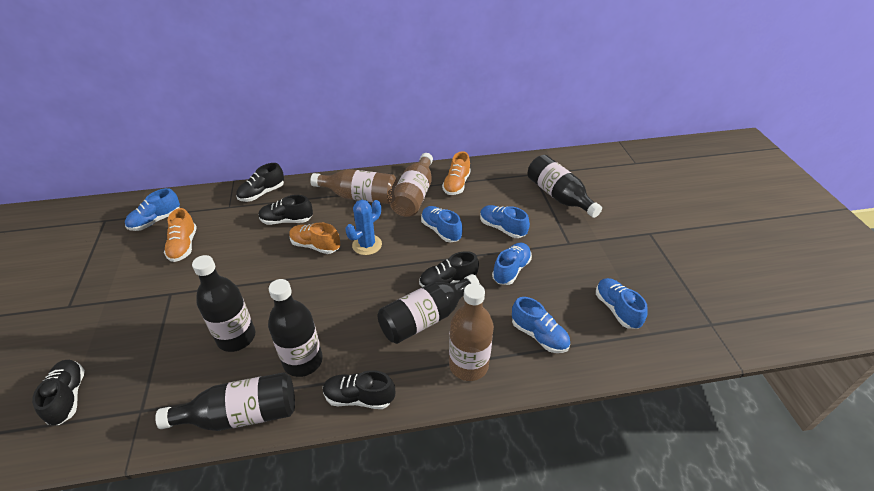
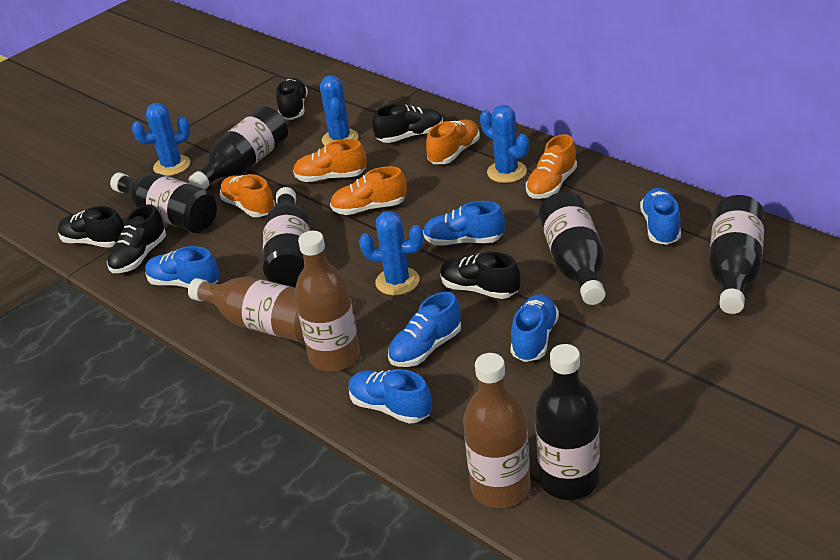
black bottle: 5 -> 6
blue cactus: 1 -> 4
orange shoe: 3 -> 5

